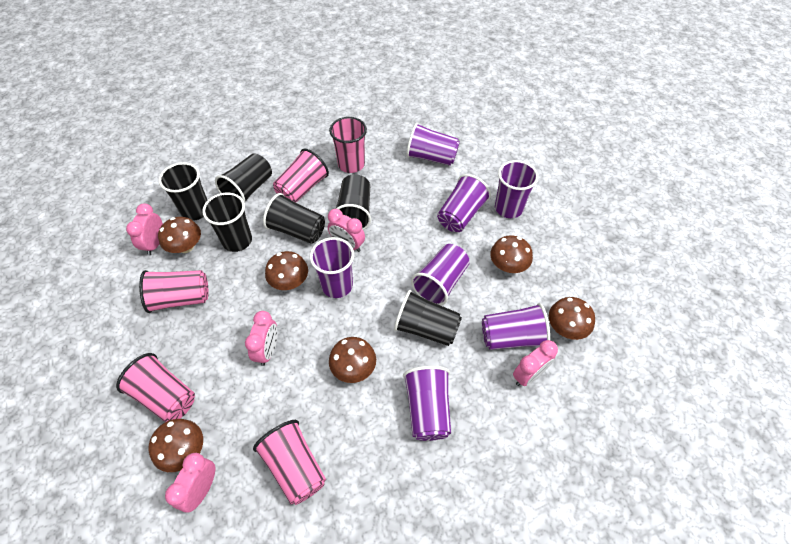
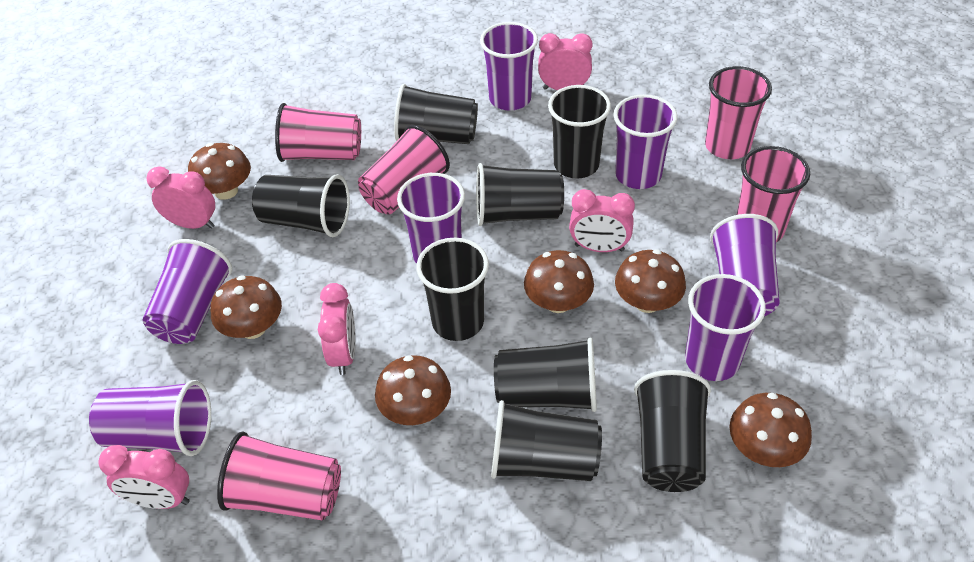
black cup: 6 -> 8

